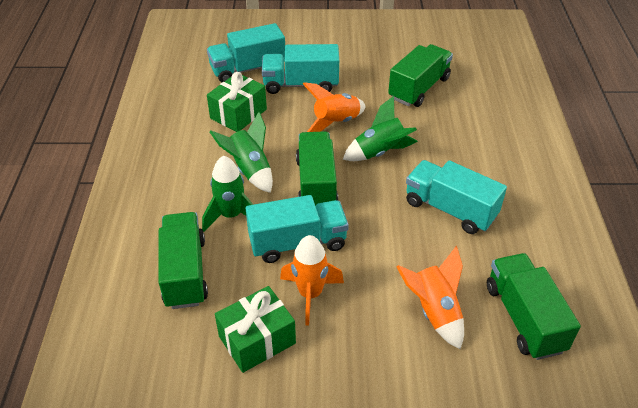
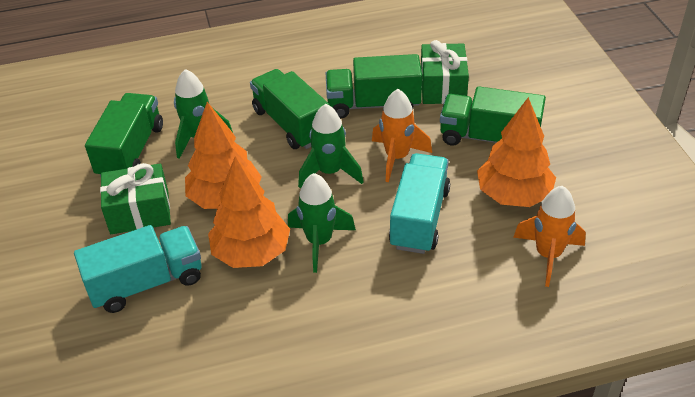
orange rocket: 3 -> 2
orange tree: 0 -> 3
turquoise truck: 4 -> 2

